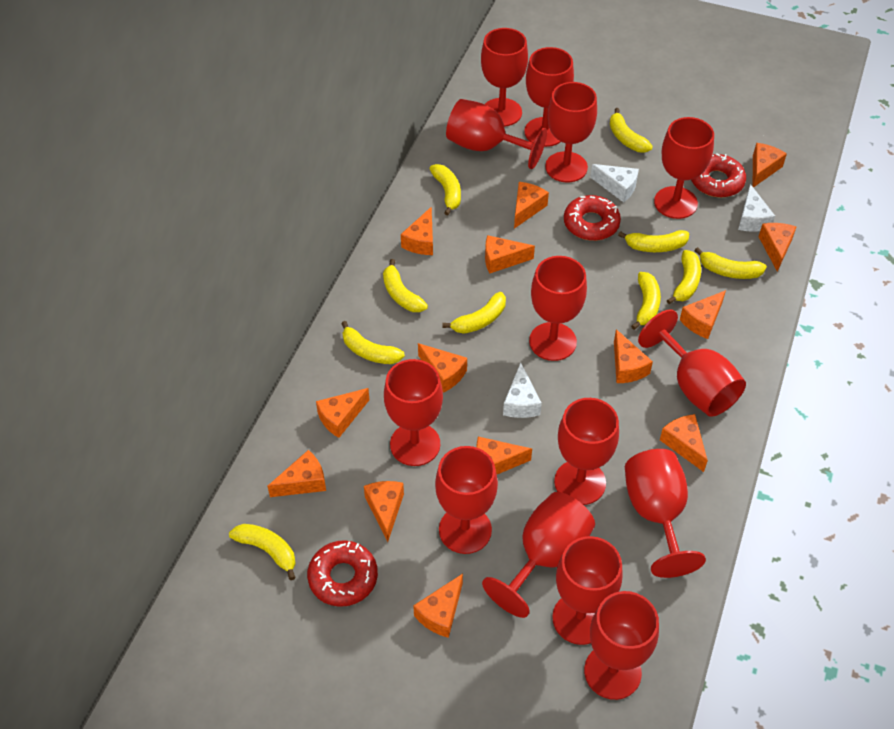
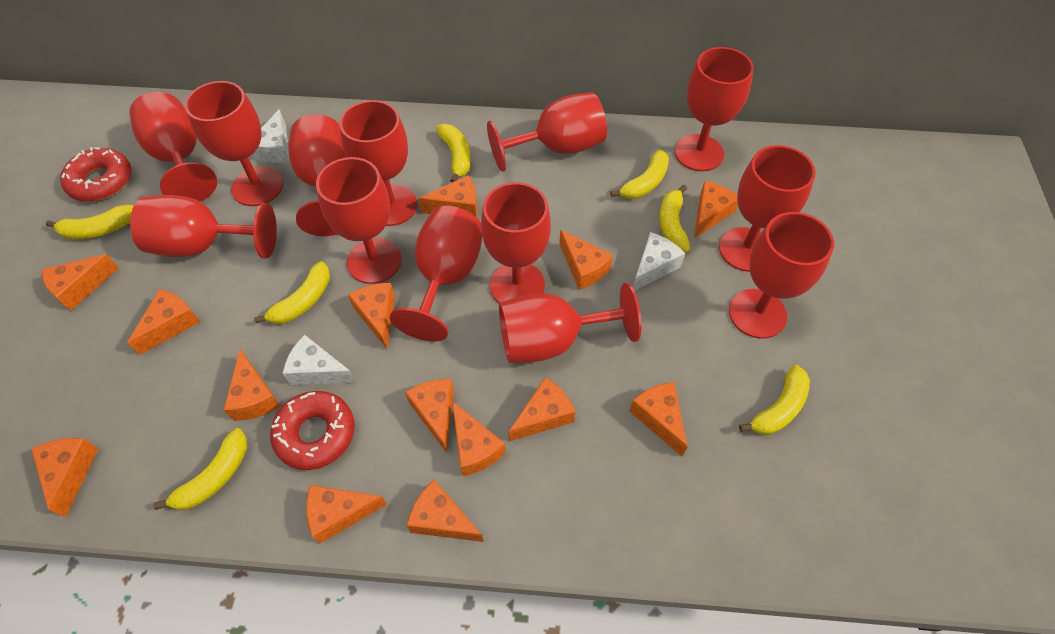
red donut: 3 -> 2
red goblet: 14 -> 13
yellow banana: 10 -> 7

